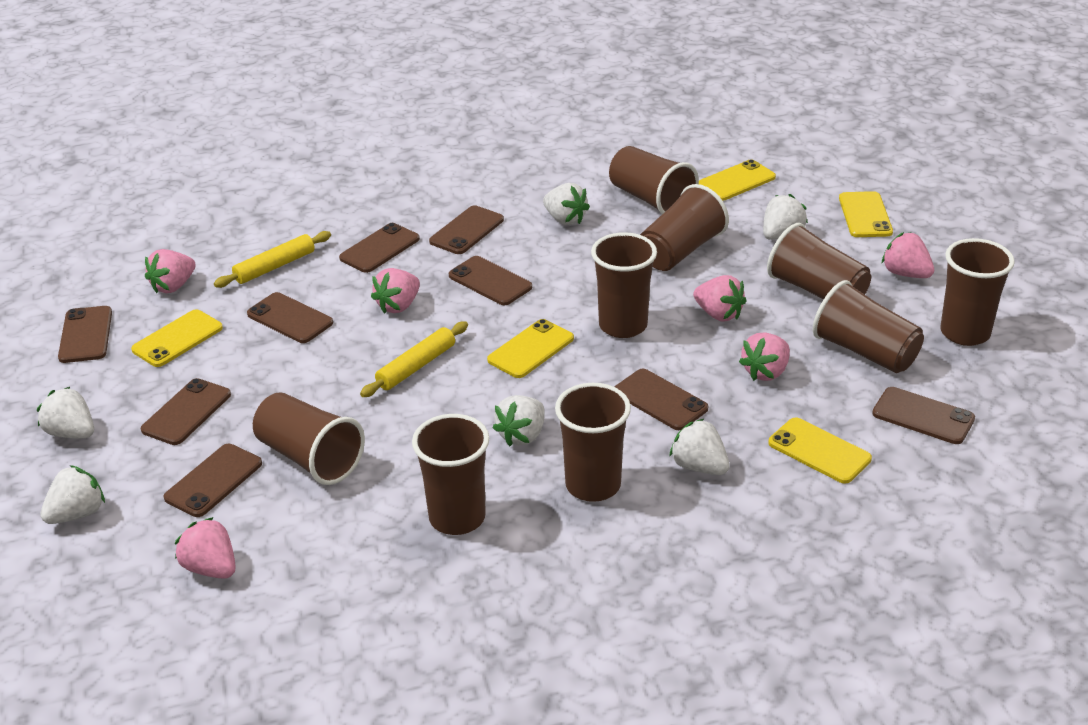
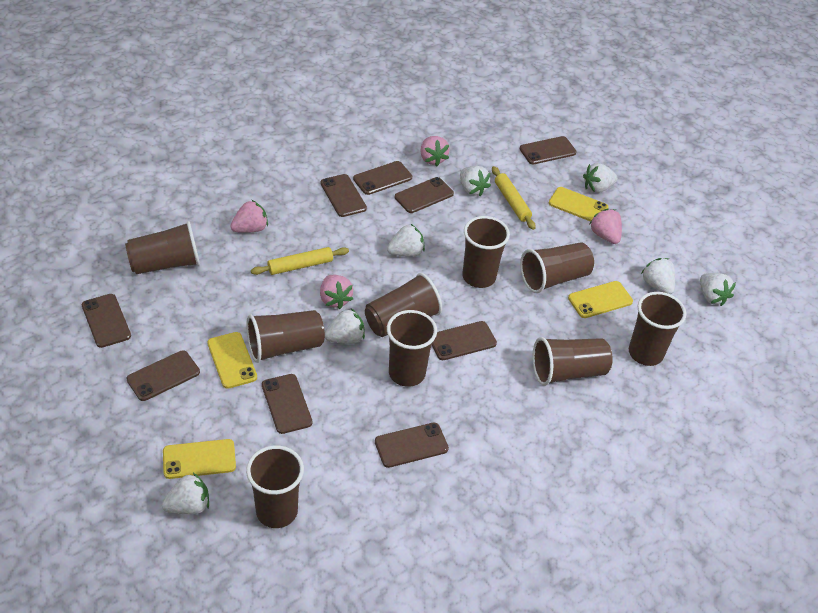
pink strawberry: 6 -> 4
white strawberry: 6 -> 7
yellow phone: 5 -> 4

